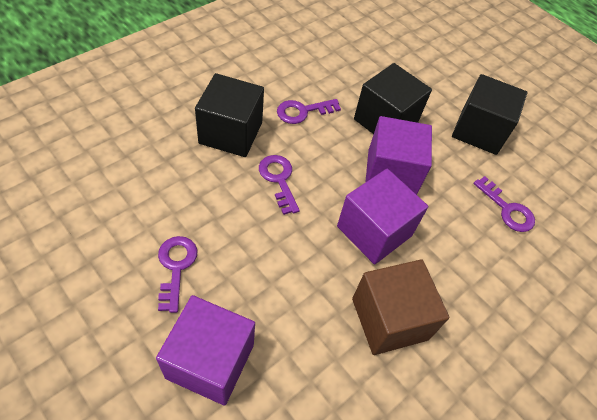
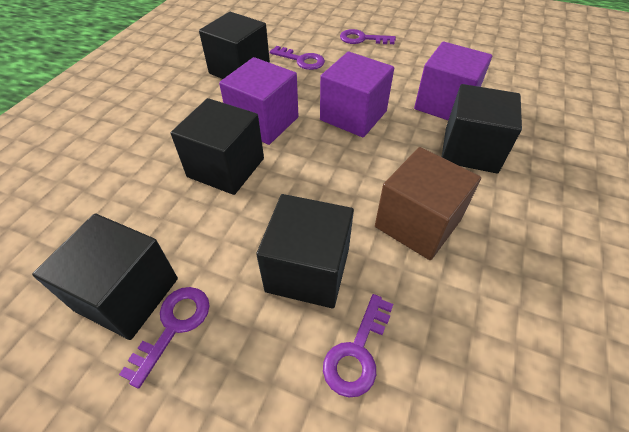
black cube: 3 -> 5

